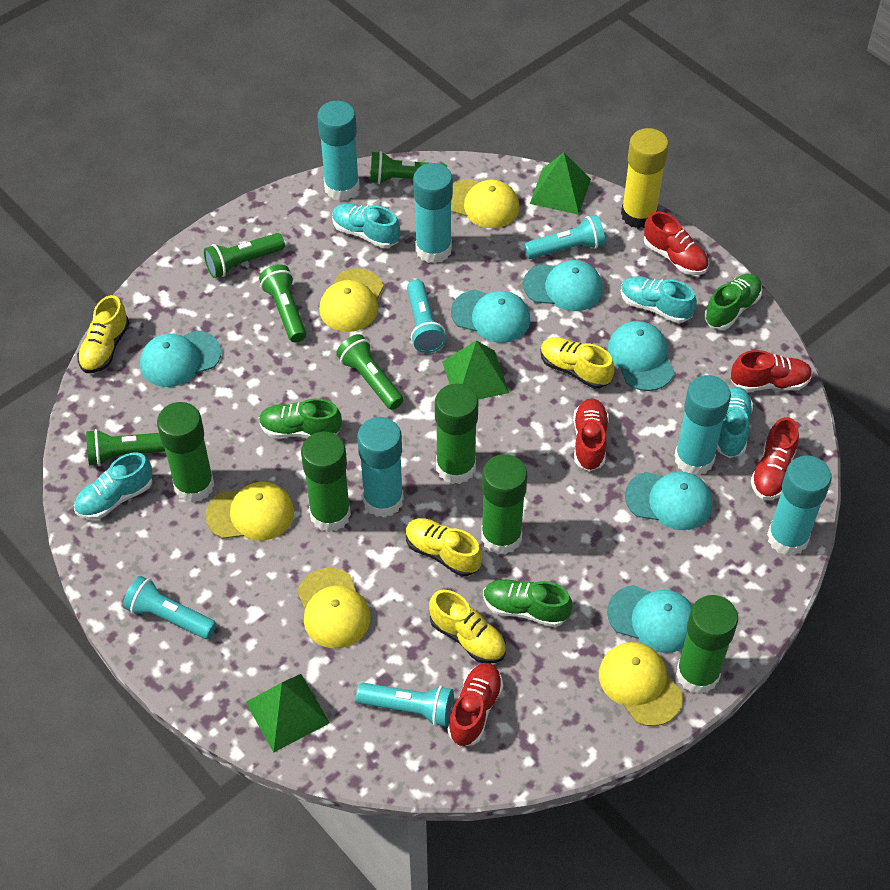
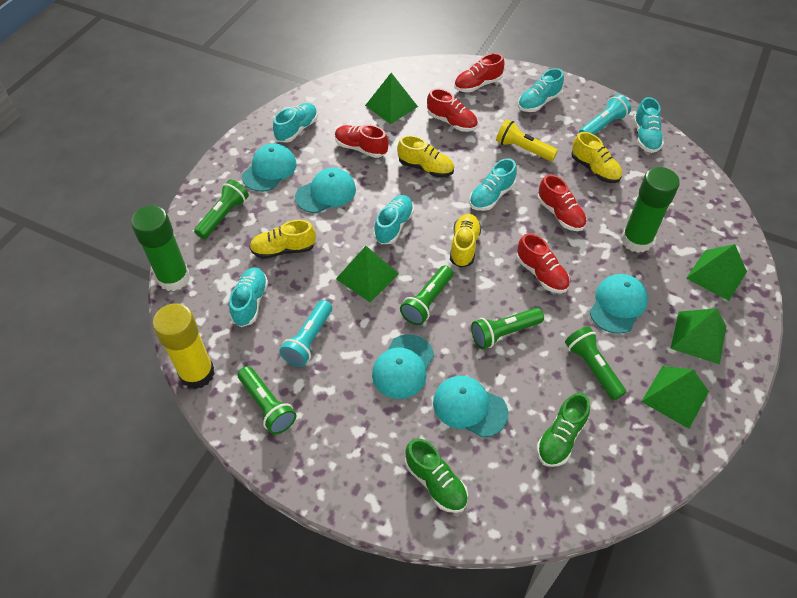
green glue stick: 5 -> 2
green pyramid: 3 -> 5
green shoe: 3 -> 2
turquoise cap: 6 -> 5
turquoise flashlight: 4 -> 2
turquoise glue stick: 5 -> 0
turquoise shoe: 4 -> 6
yellow cap: 5 -> 0
yellow flashlight: 0 -> 1

